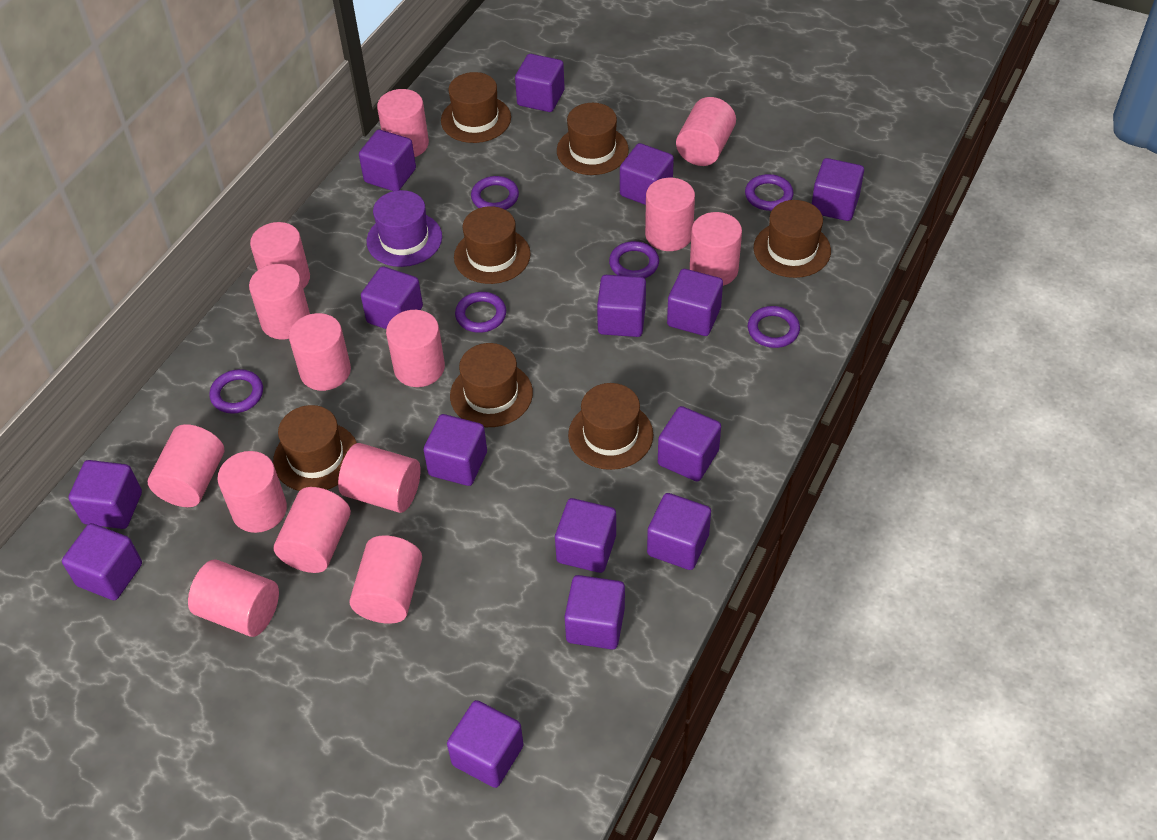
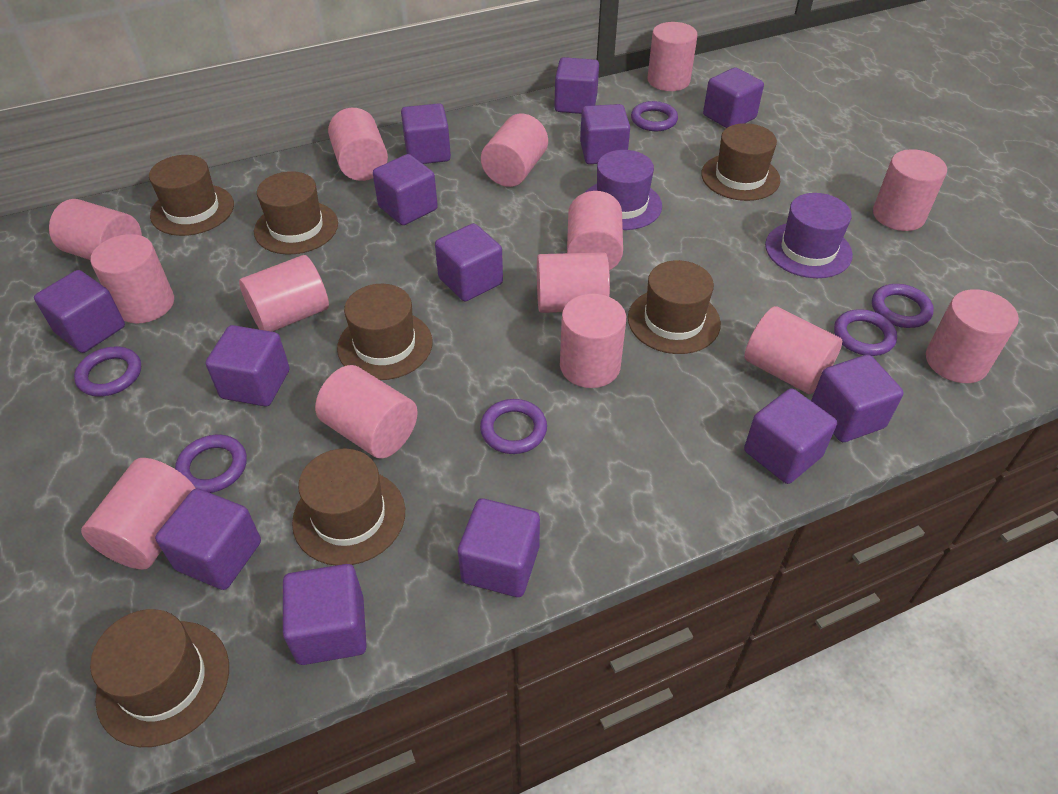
purple cube: 15 -> 13
purple hat: 1 -> 2

